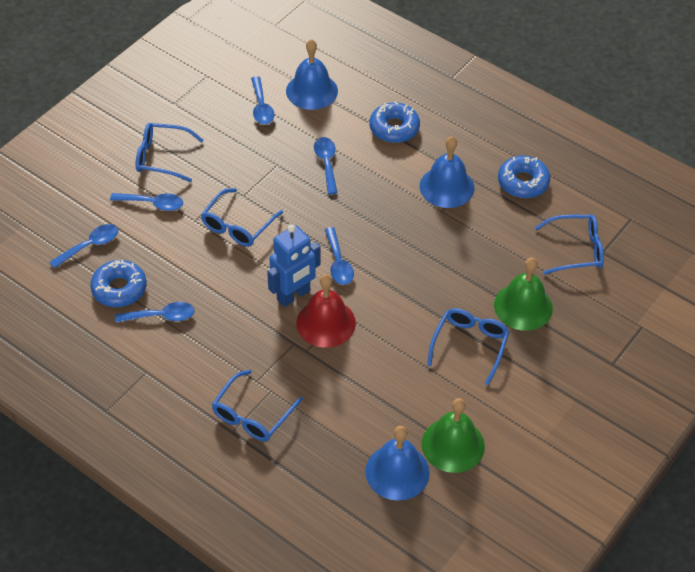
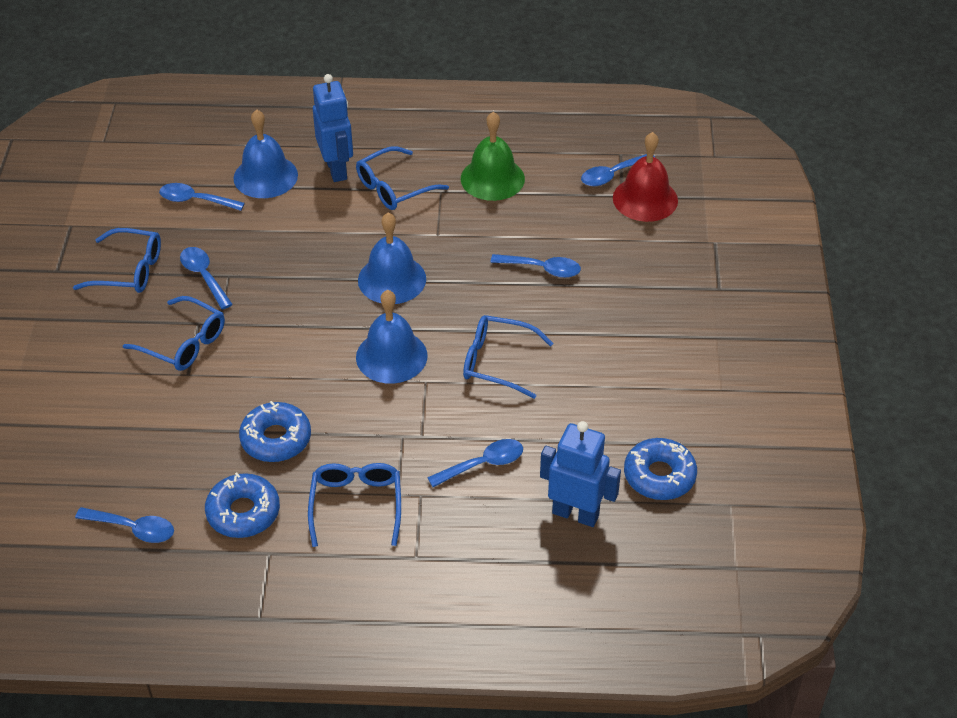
blue robot: 1 -> 2
green bell: 2 -> 1

